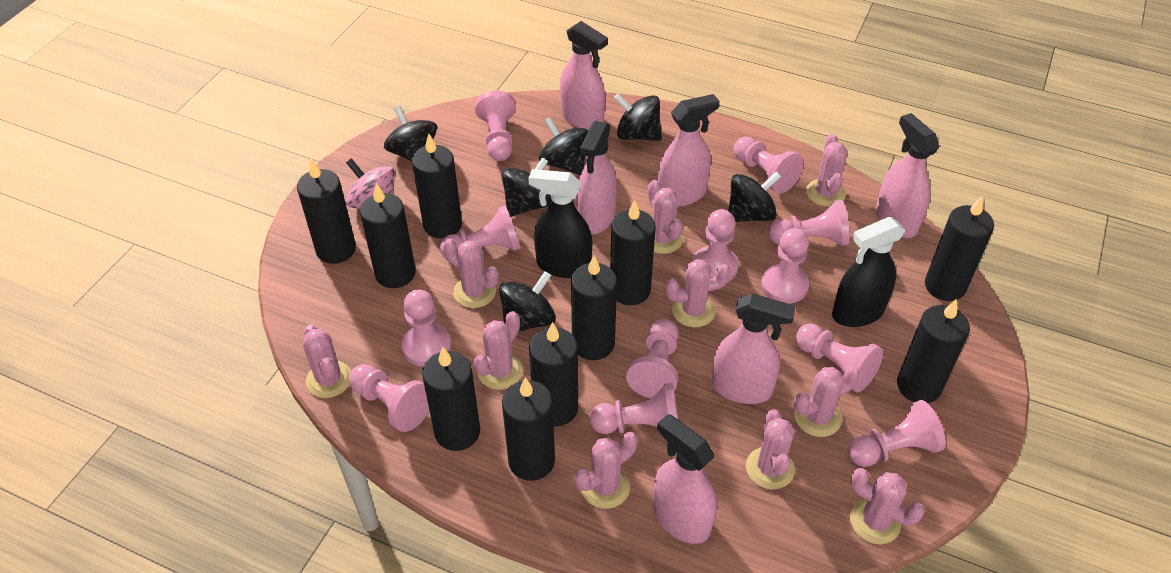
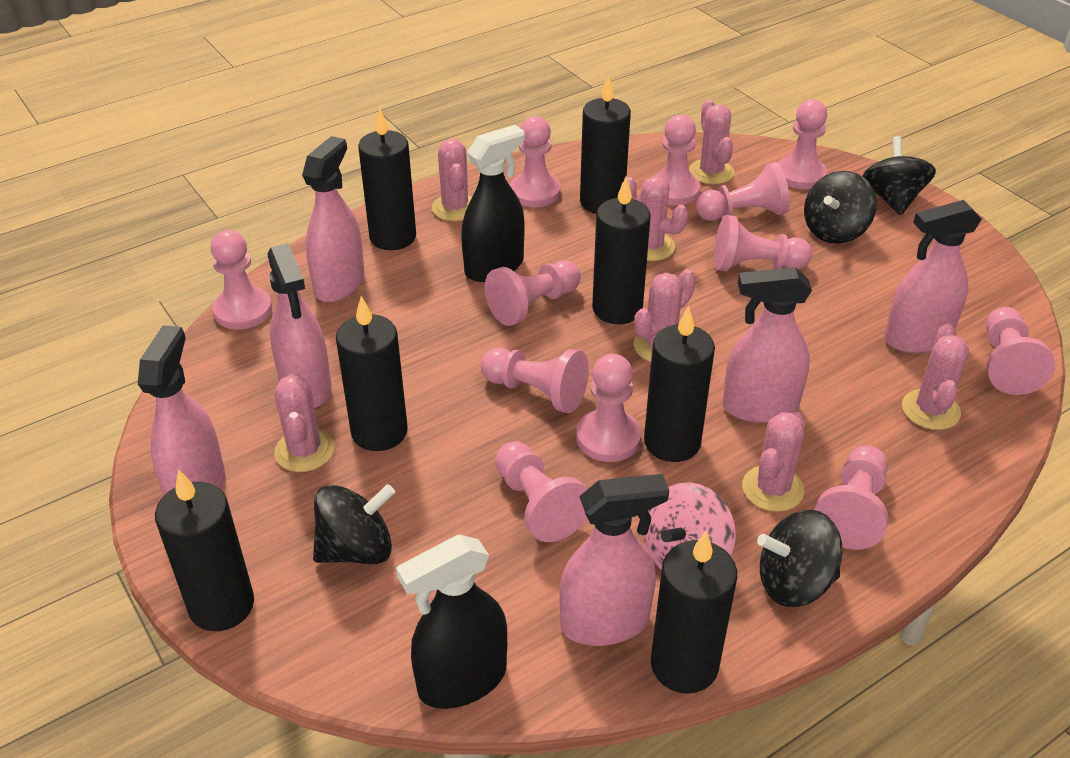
black candle: 10 -> 7
black spinning top: 6 -> 4
pink cactus: 10 -> 7

